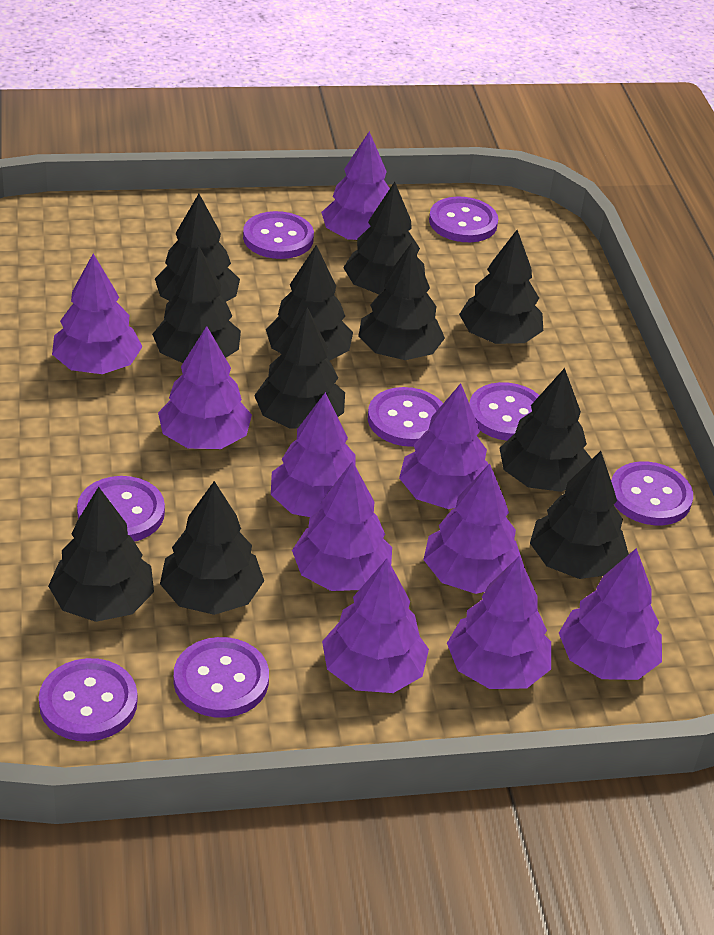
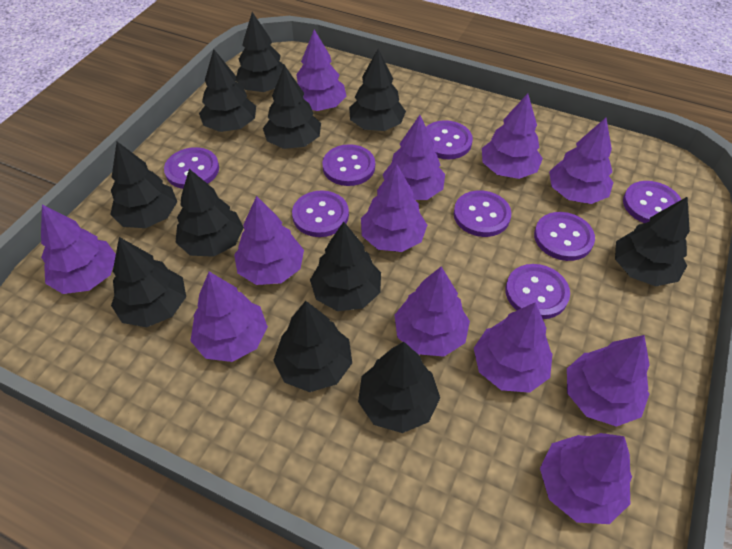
purple tree: 10 -> 12

